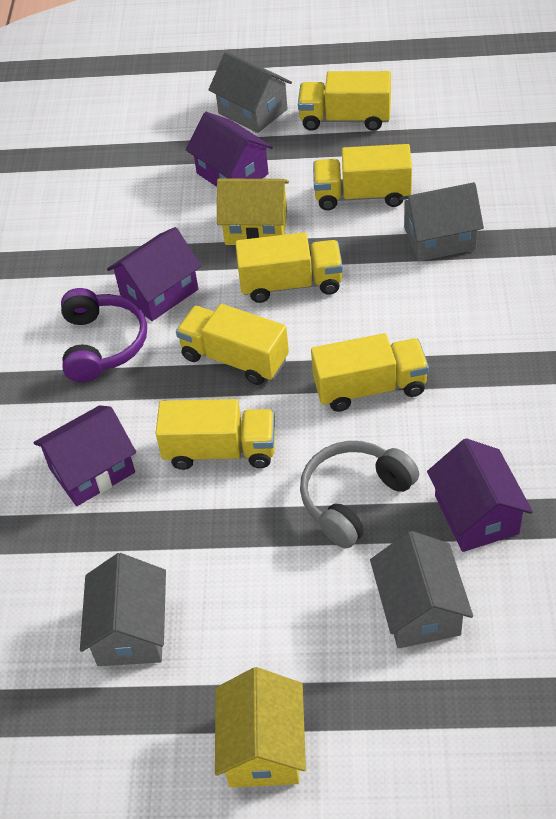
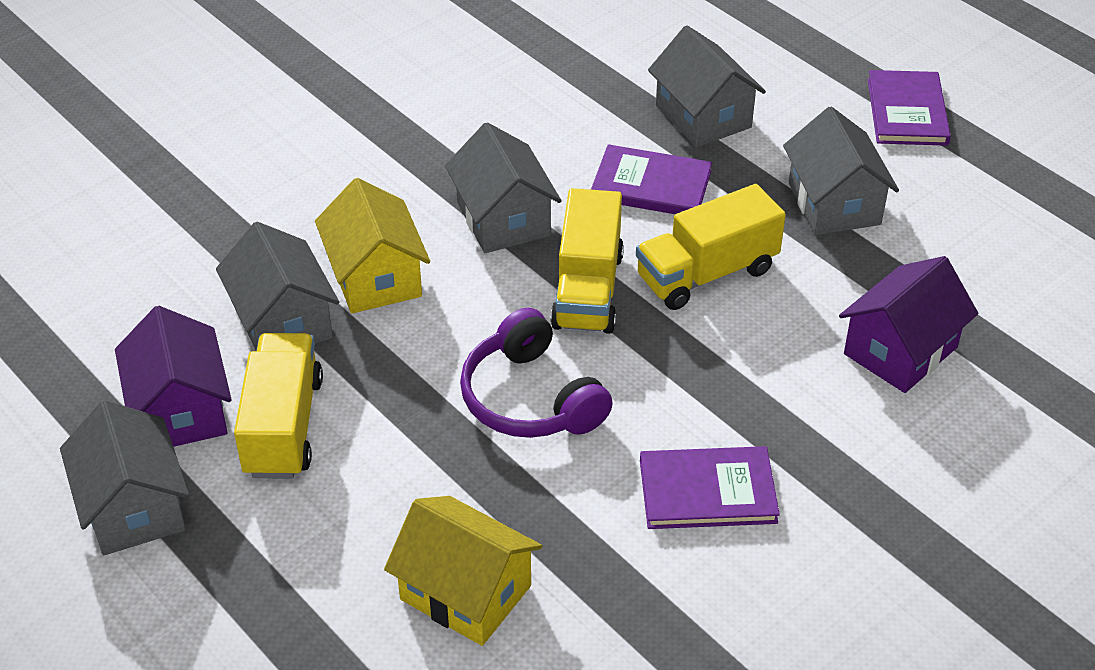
grey headphones: 1 -> 0
grey house: 4 -> 5
purple book: 0 -> 3
purple house: 4 -> 2
yellow truck: 6 -> 3

